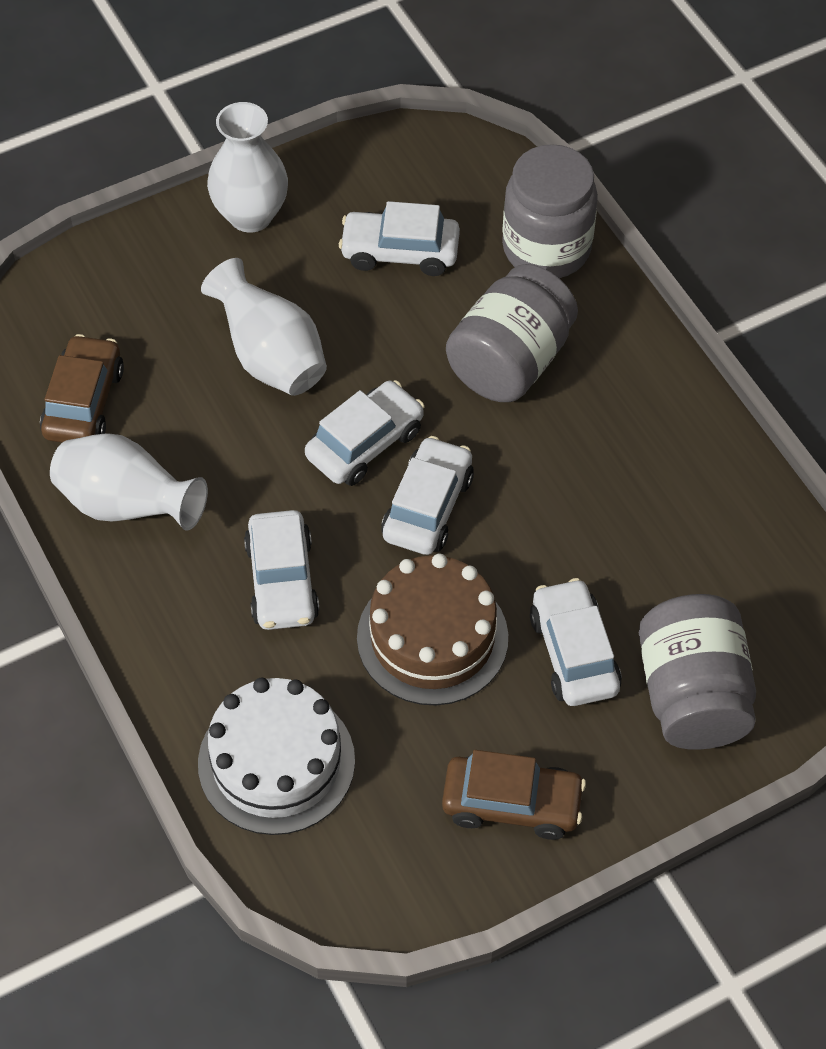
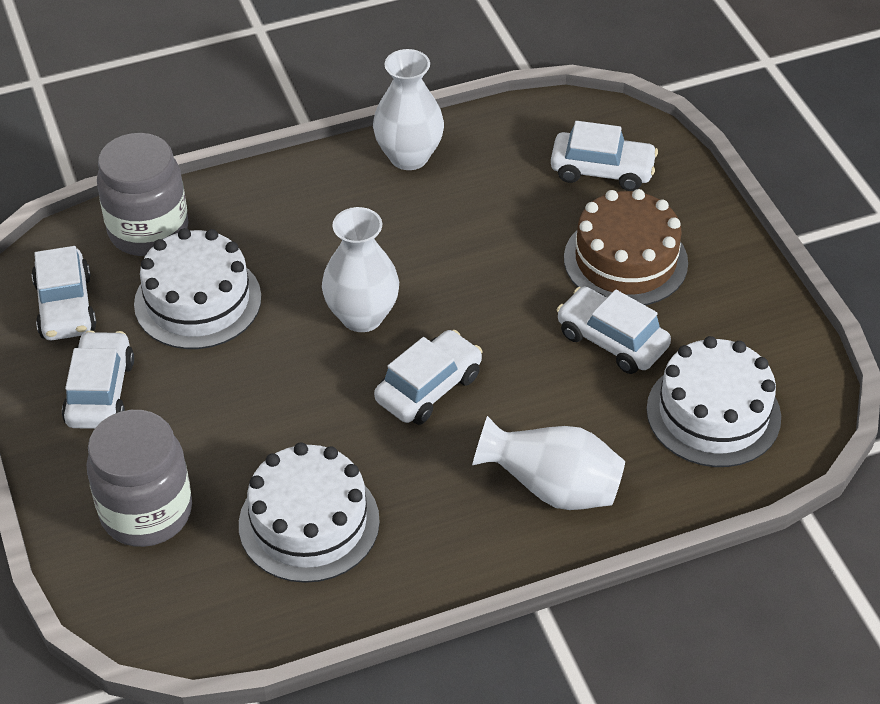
brown car: 2 -> 0
grey jar: 3 -> 2
white cake: 1 -> 3

